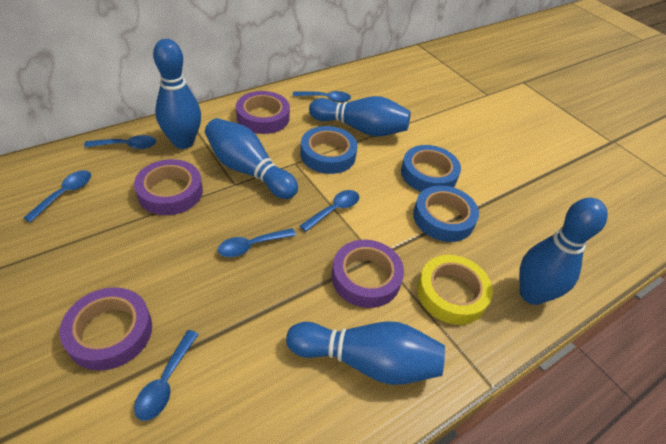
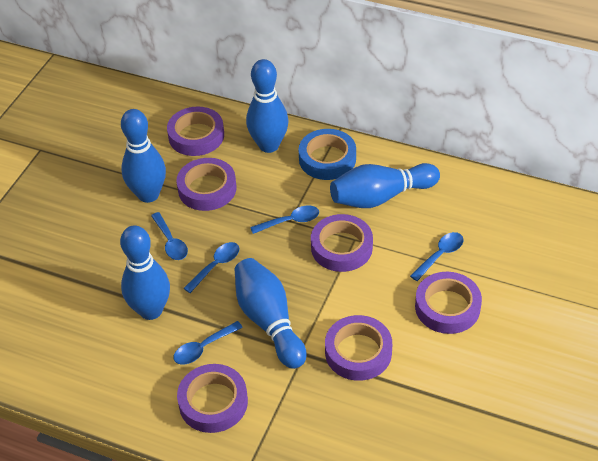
blue spoon: 6 -> 5
blue tape: 3 -> 1
purple tape: 4 -> 6
yellow tape: 1 -> 0

